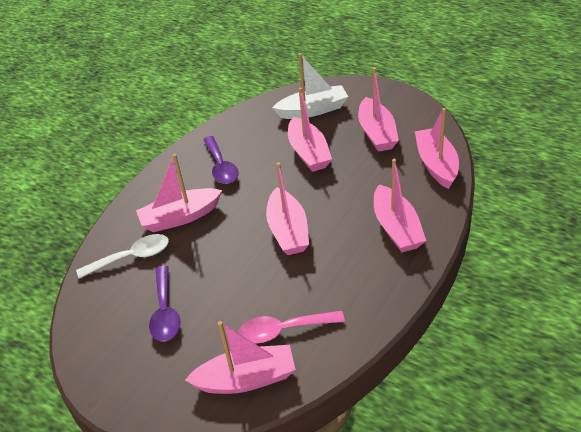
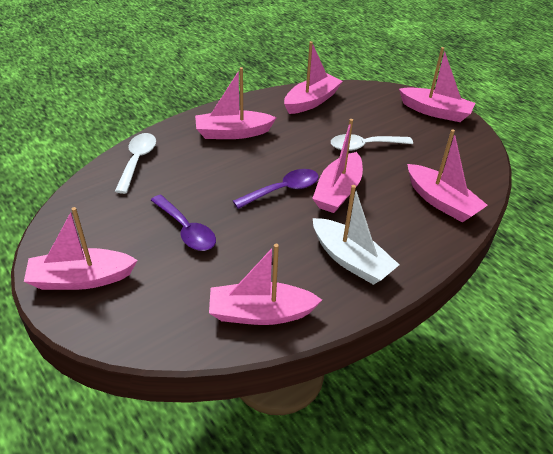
pink spoon: 1 -> 0
white spoon: 1 -> 2

